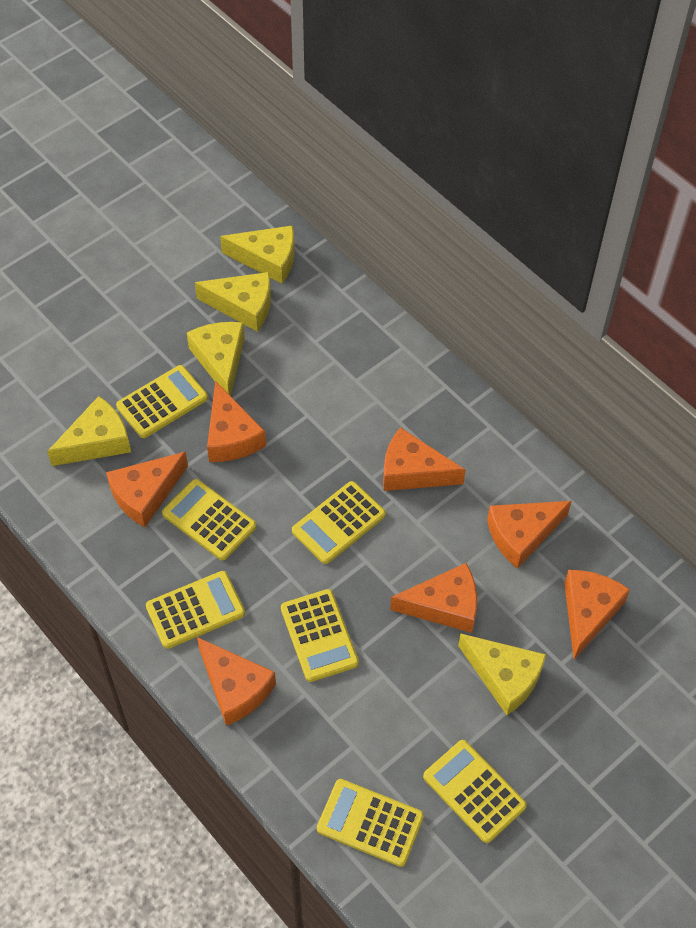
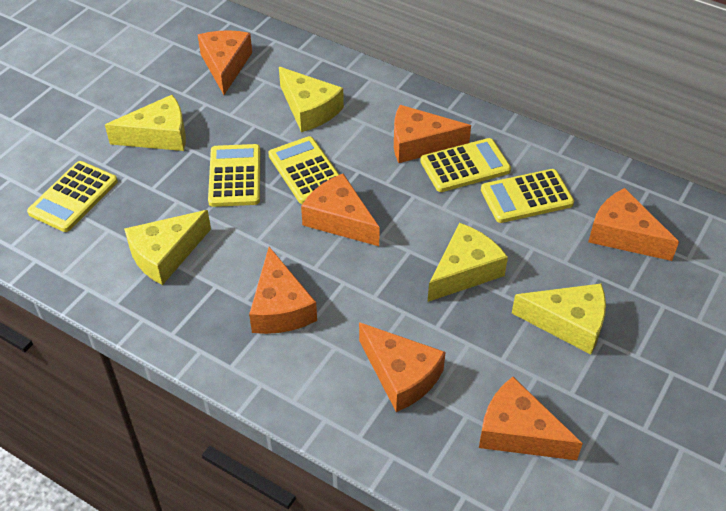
yellow calculator: 7 -> 5

